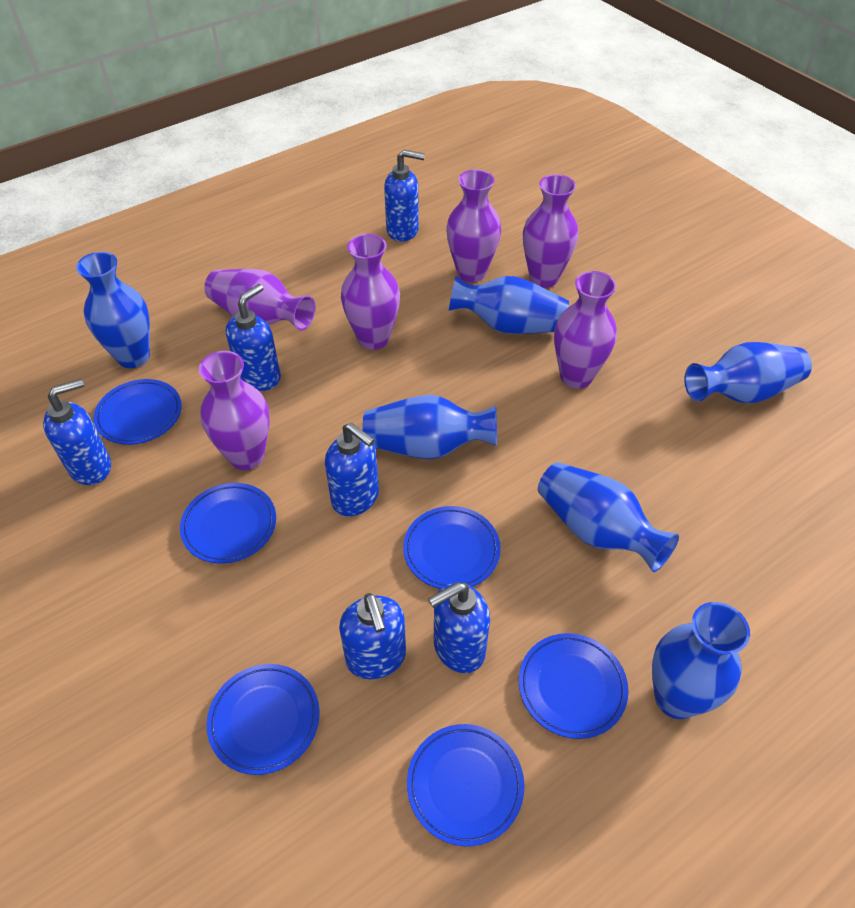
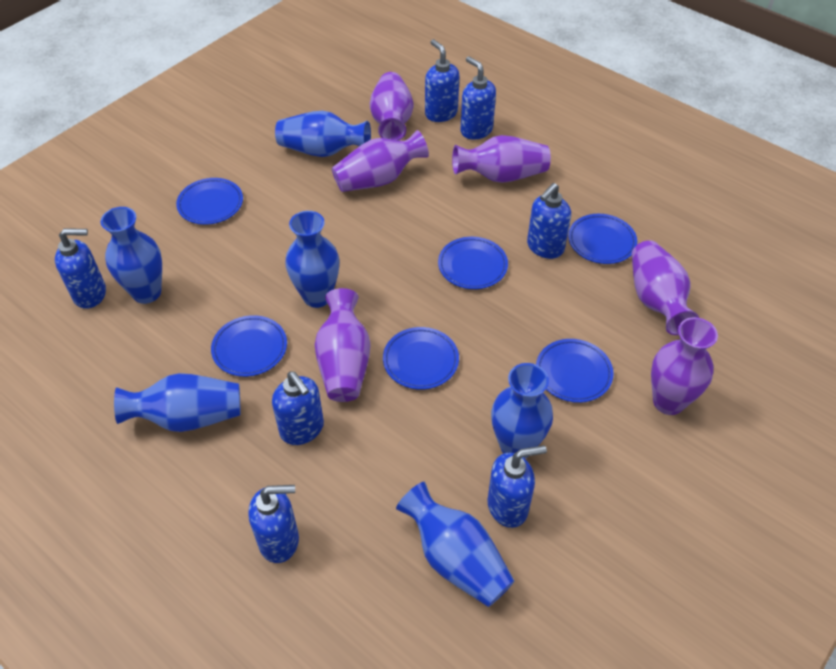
blue soap dispenser: 6 -> 7

